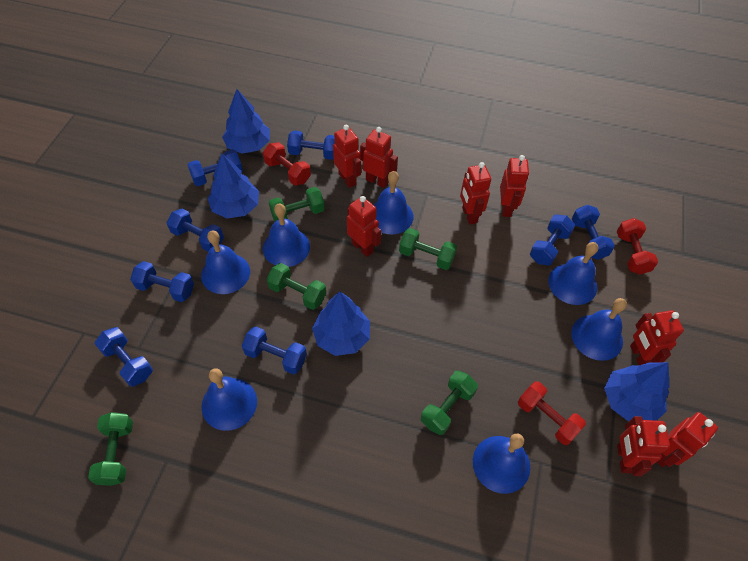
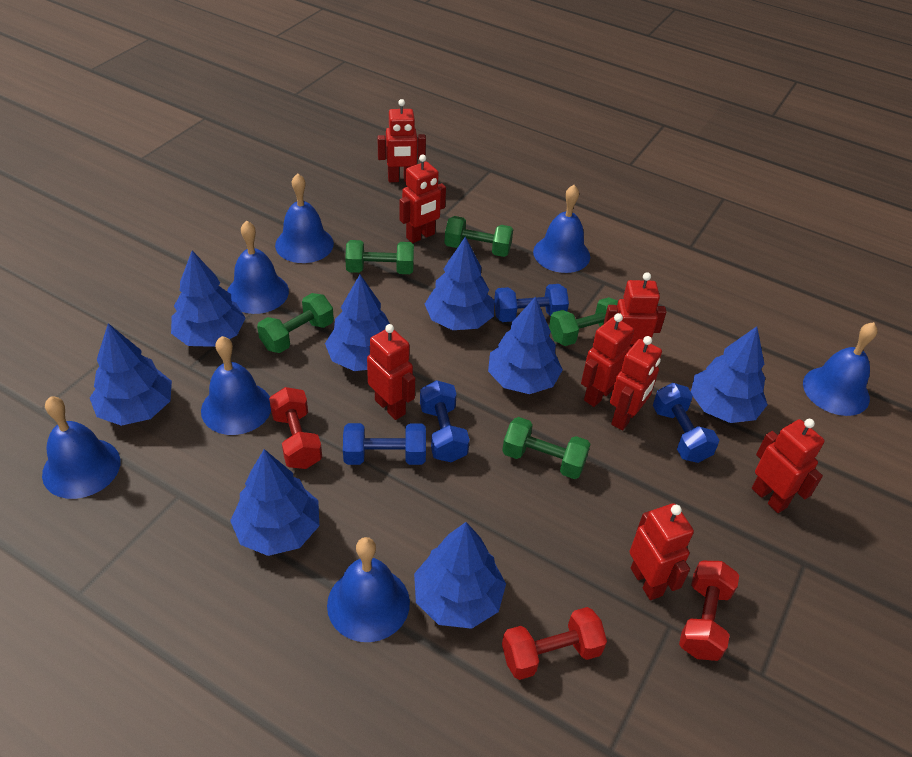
blue dumbbell: 8 -> 4
blue tree: 4 -> 8

